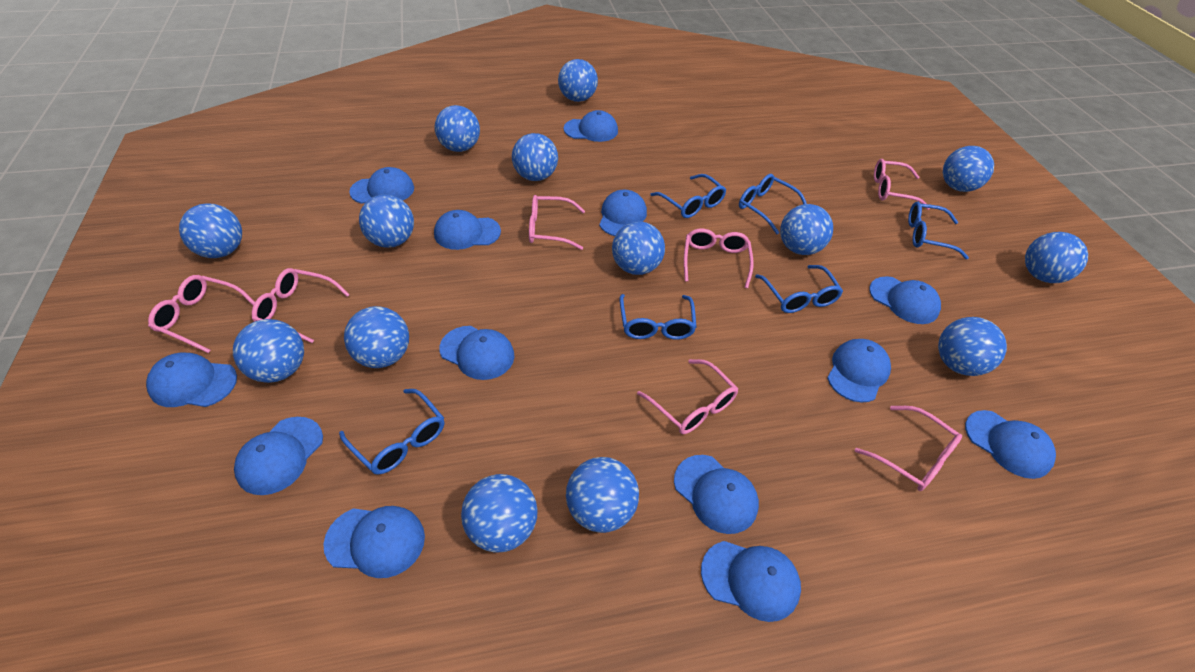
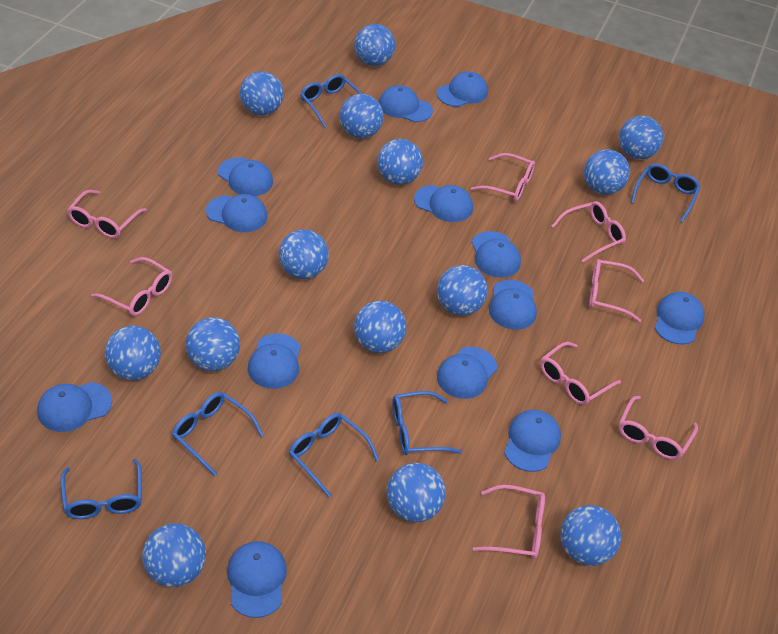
pink glasses: 7 -> 8

